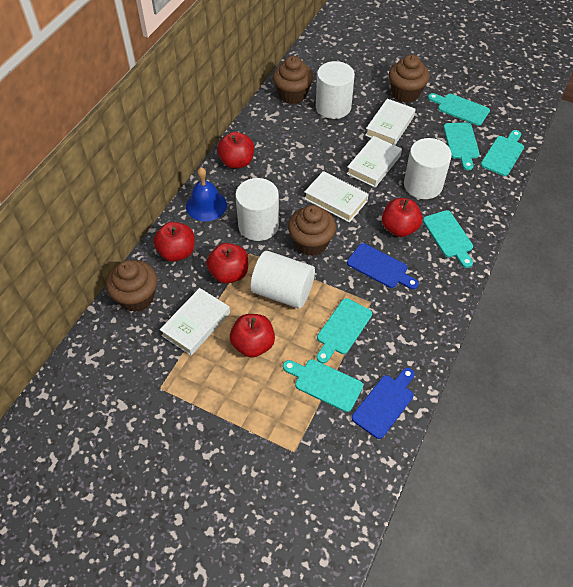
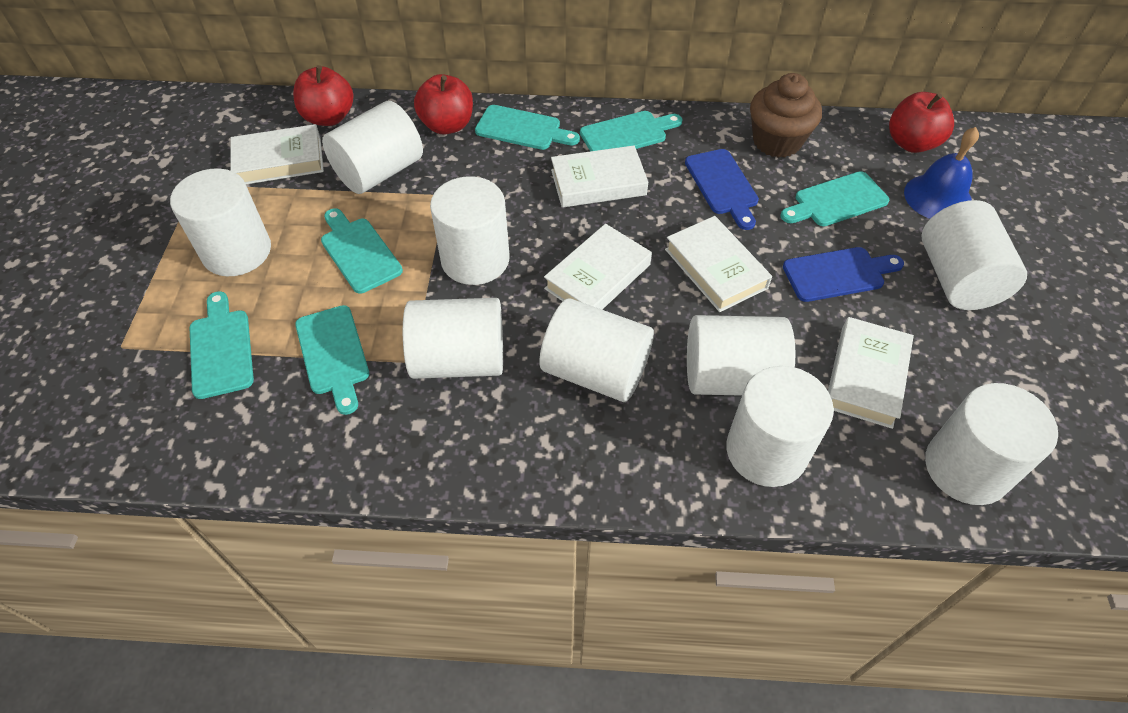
brown cupcake: 4 -> 1
red apple: 5 -> 3
white book: 4 -> 5
white cylinder: 4 -> 9

